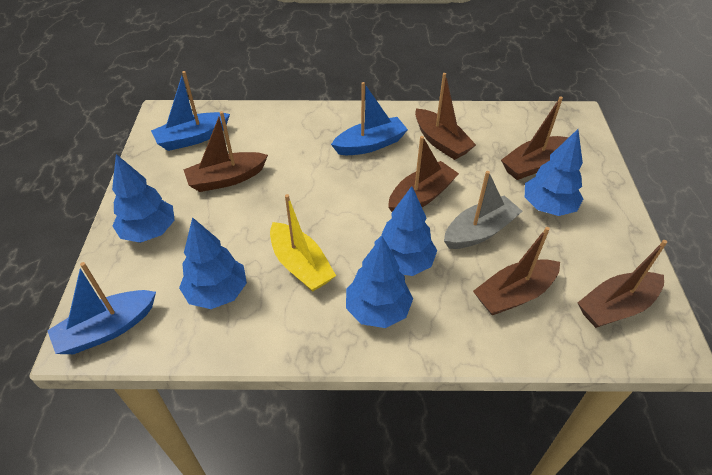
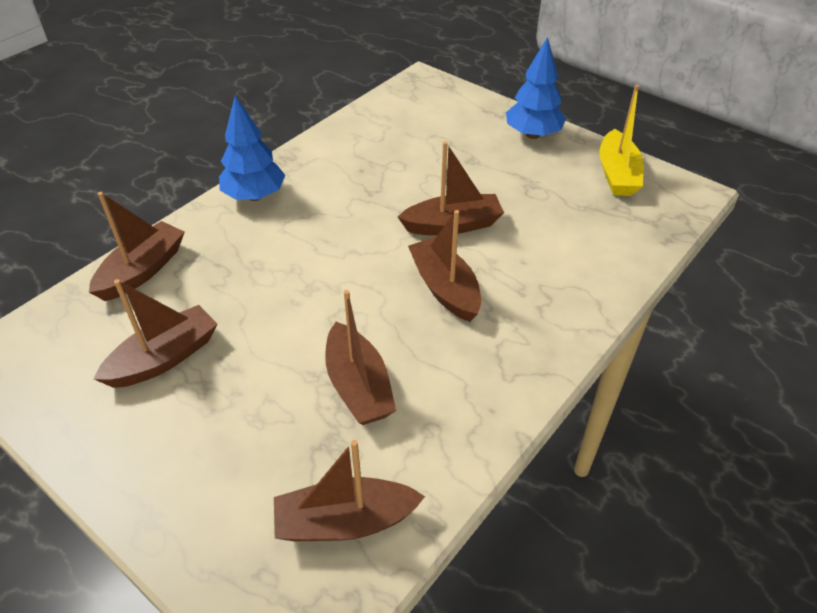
blue boat: 3 -> 0
blue tree: 5 -> 2
grey boat: 1 -> 0

